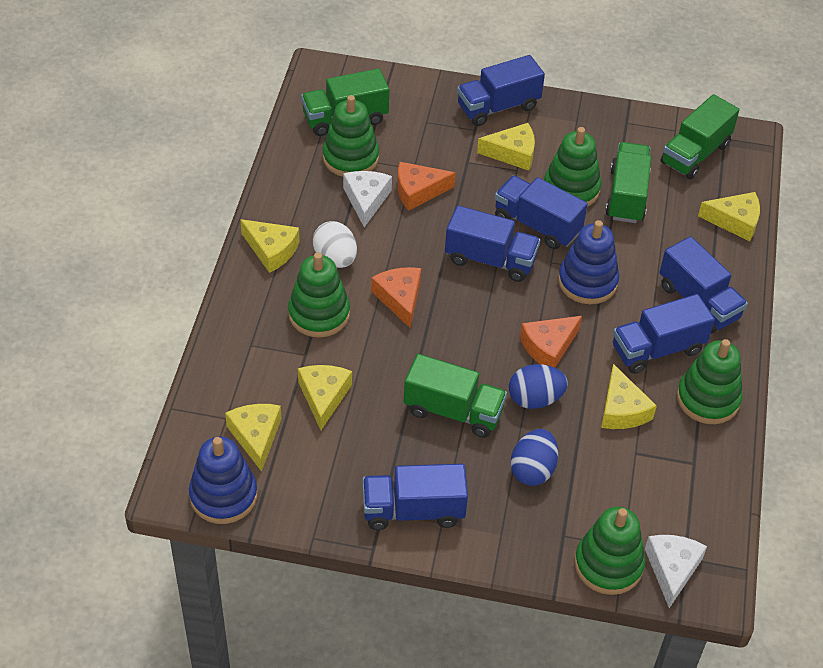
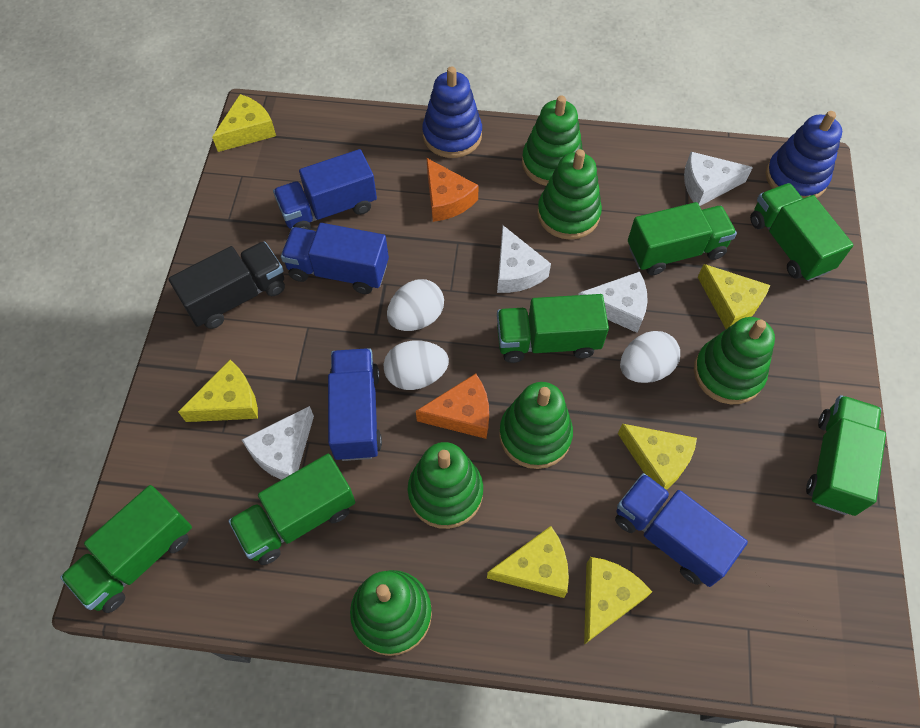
black truck: 0 -> 1
blue egg: 2 -> 0
blue truck: 6 -> 4
green stacking toy: 5 -> 6
green truck: 4 -> 6
orange cheese: 3 -> 2
white cheese: 2 -> 4
white egg: 1 -> 3

